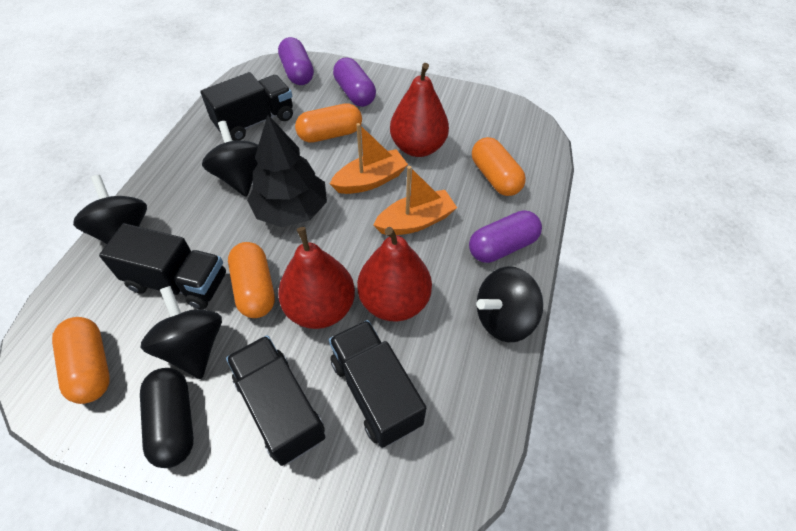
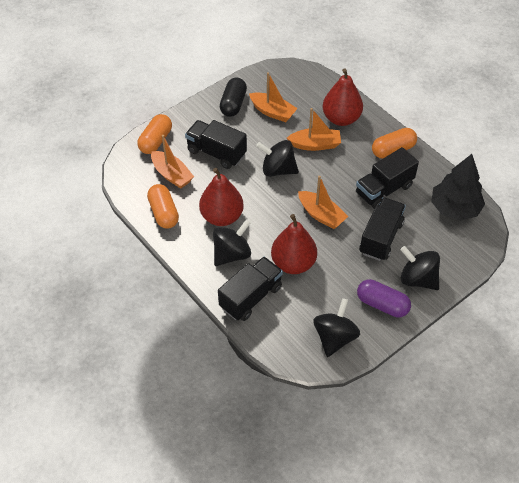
orange boat: 2 -> 4
orange capsule: 4 -> 3
purple capsule: 3 -> 1

